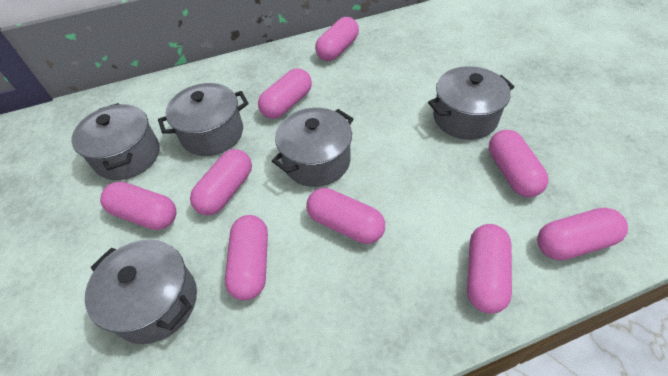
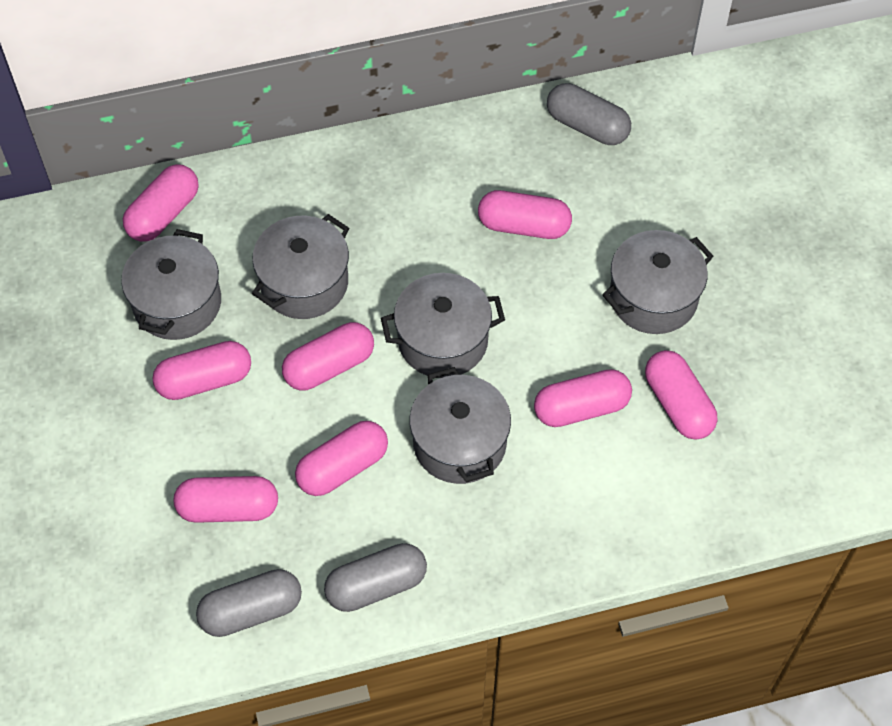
grey capsule: 0 -> 3
pink capsule: 9 -> 8

